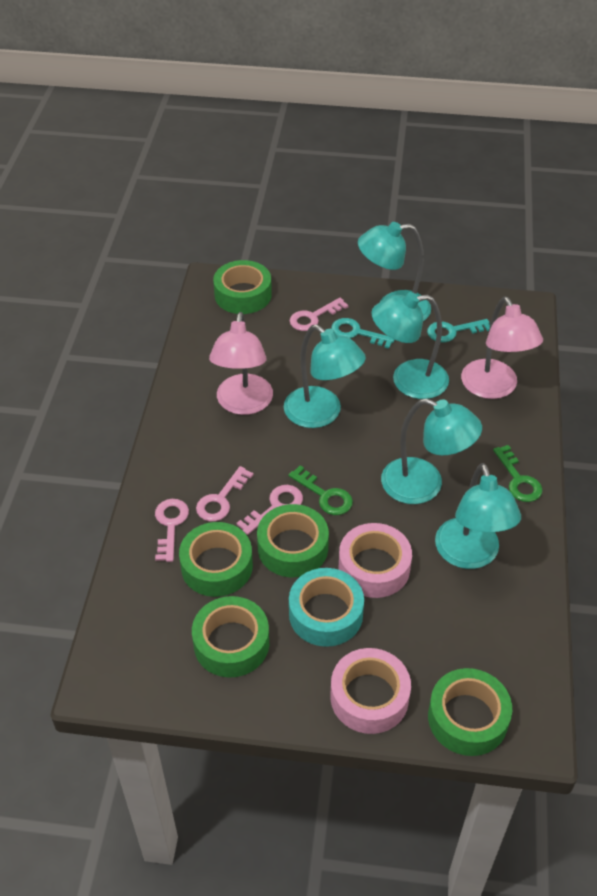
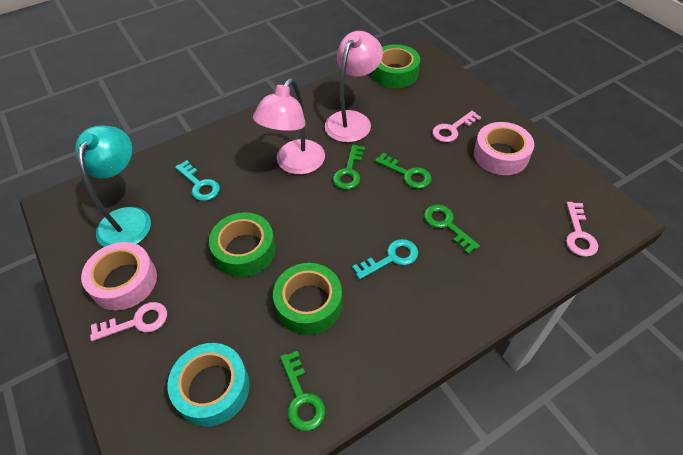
green key: 2 -> 4
green tape: 5 -> 3
pink key: 4 -> 3
turquoise lamp: 5 -> 1

